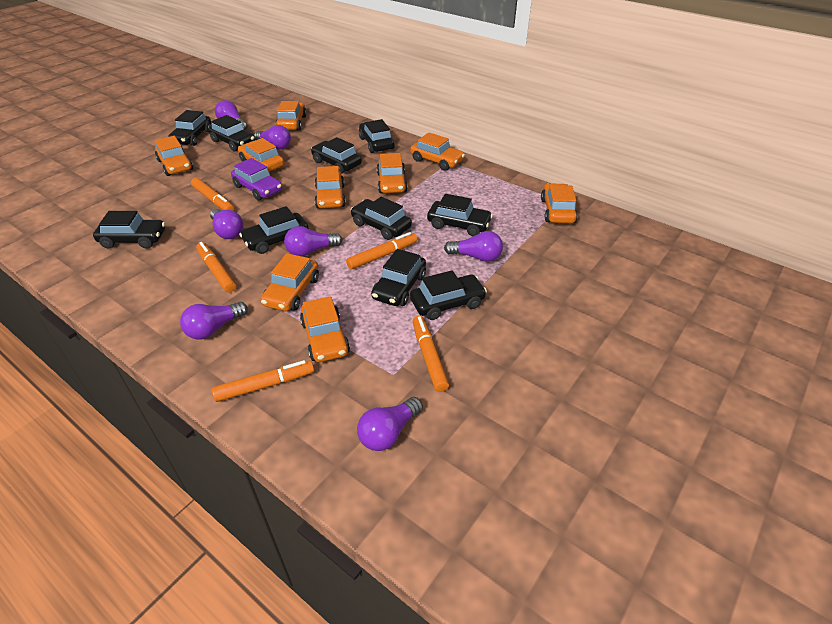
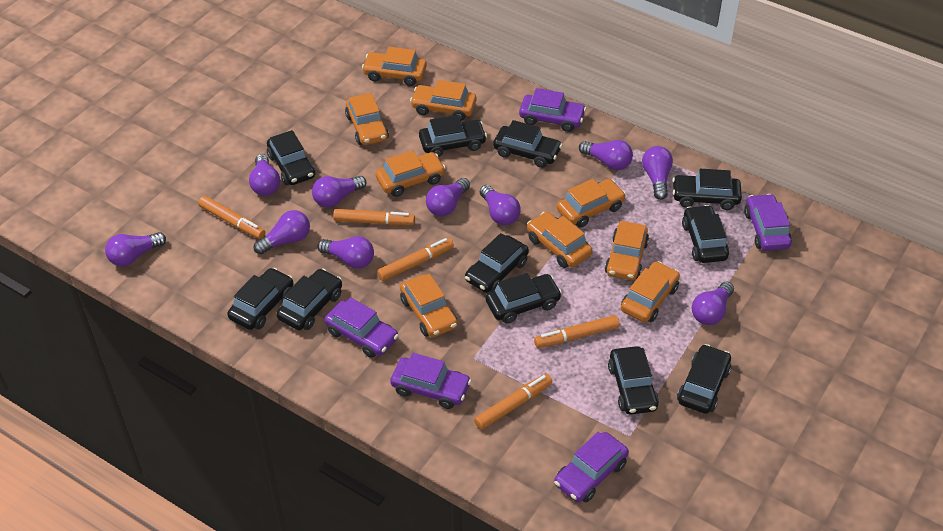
black car: 10 -> 11
purple car: 1 -> 5
purple light bulb: 7 -> 10

